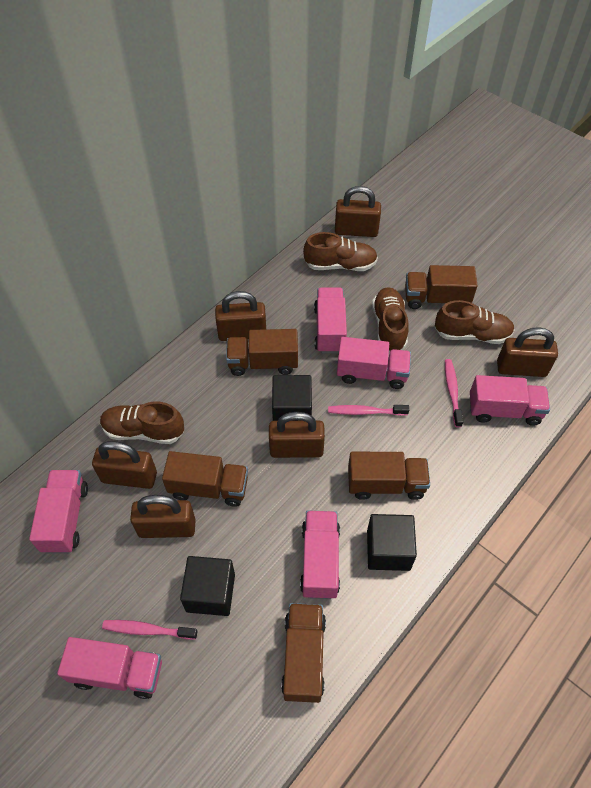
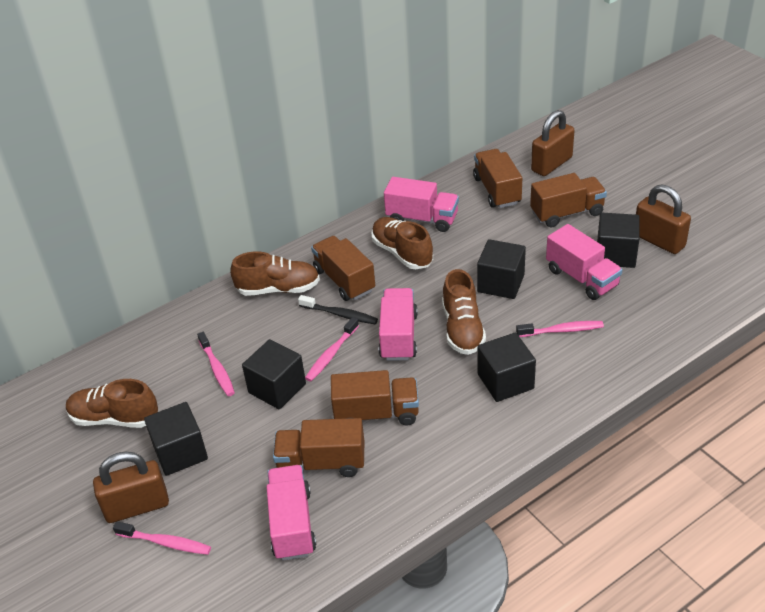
black cube: 3 -> 5
black toothbrush: 0 -> 1
brown padlock: 6 -> 3
pink toothbrush: 3 -> 4
pink truck: 6 -> 4

